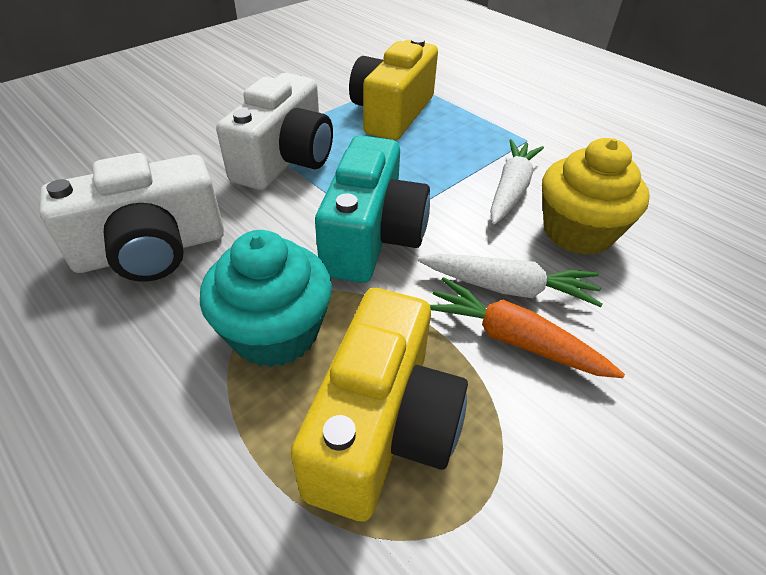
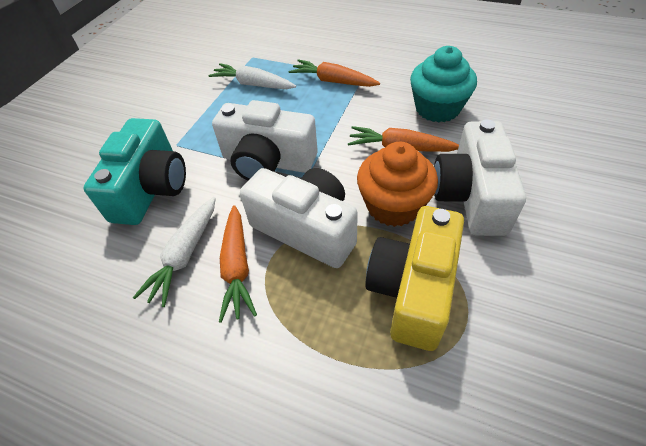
orange carrot: 1 -> 3
orange cupcake: 0 -> 1
white camera: 2 -> 3
yellow camera: 2 -> 1
yellow cupcake: 1 -> 0

